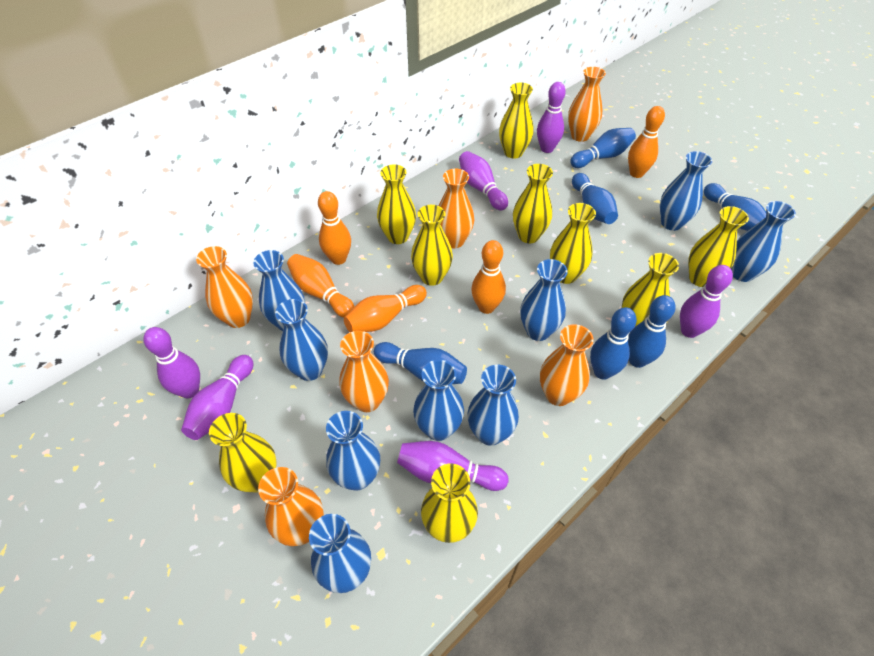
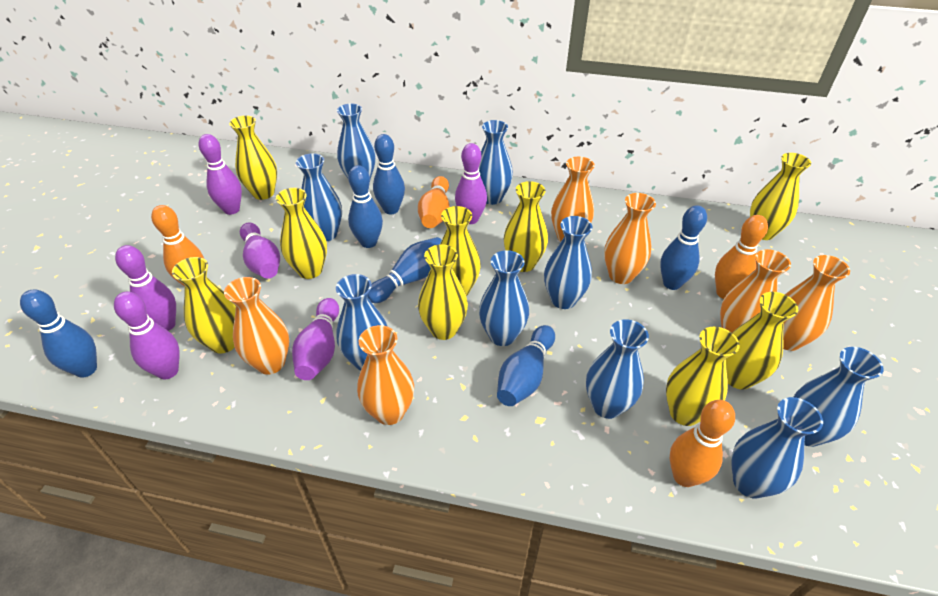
orange bowling pin: 5 -> 4

